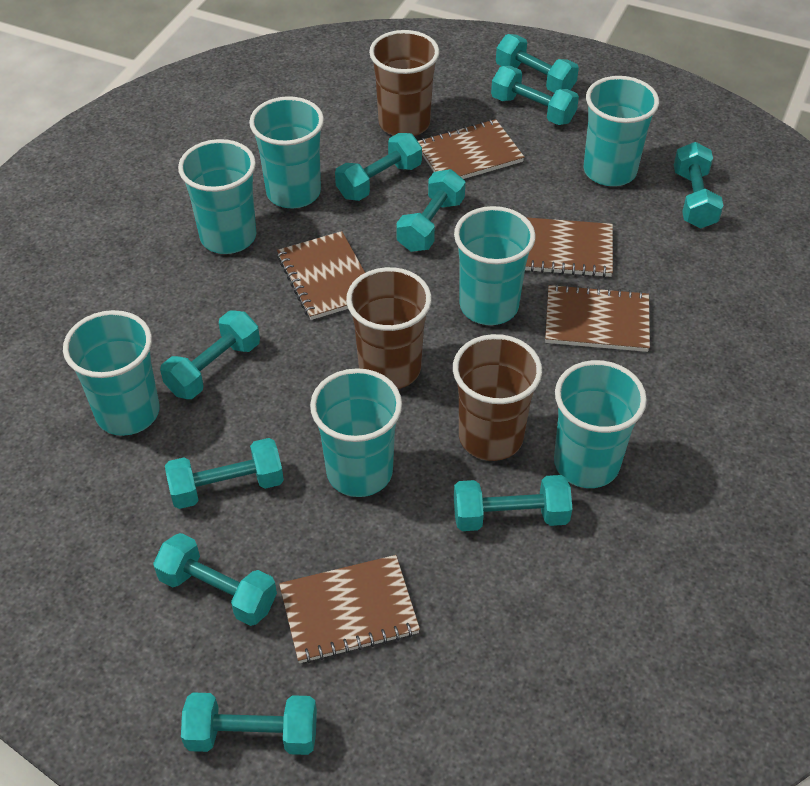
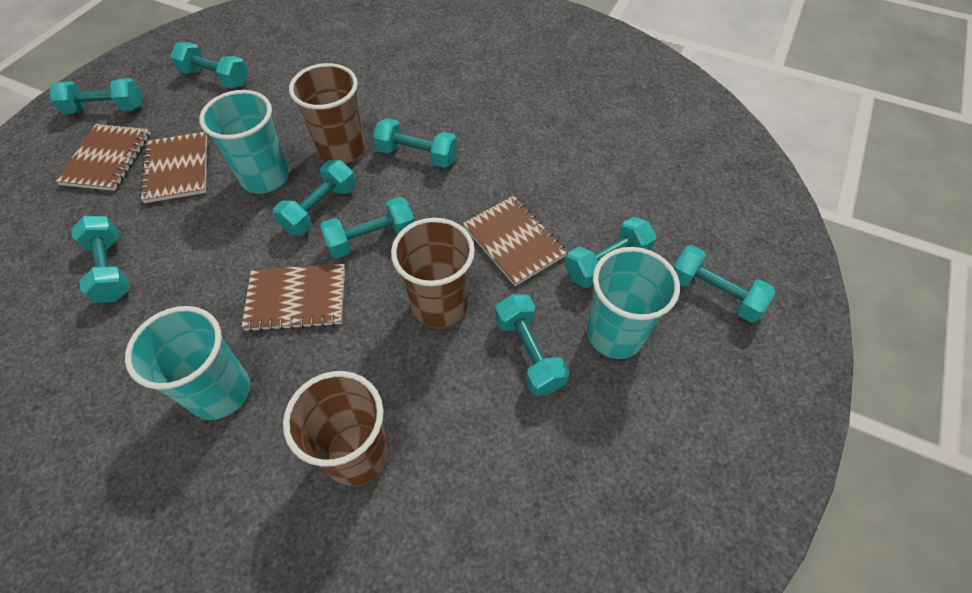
brown notebook: 5 -> 4
turquoise cup: 7 -> 3
turquoise dumbbell: 10 -> 9

